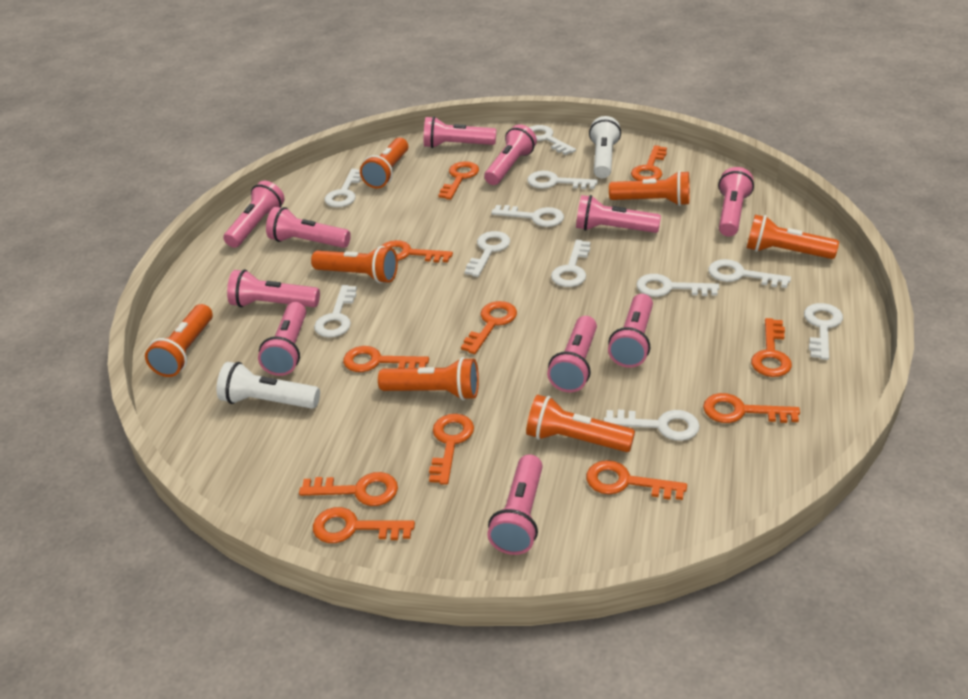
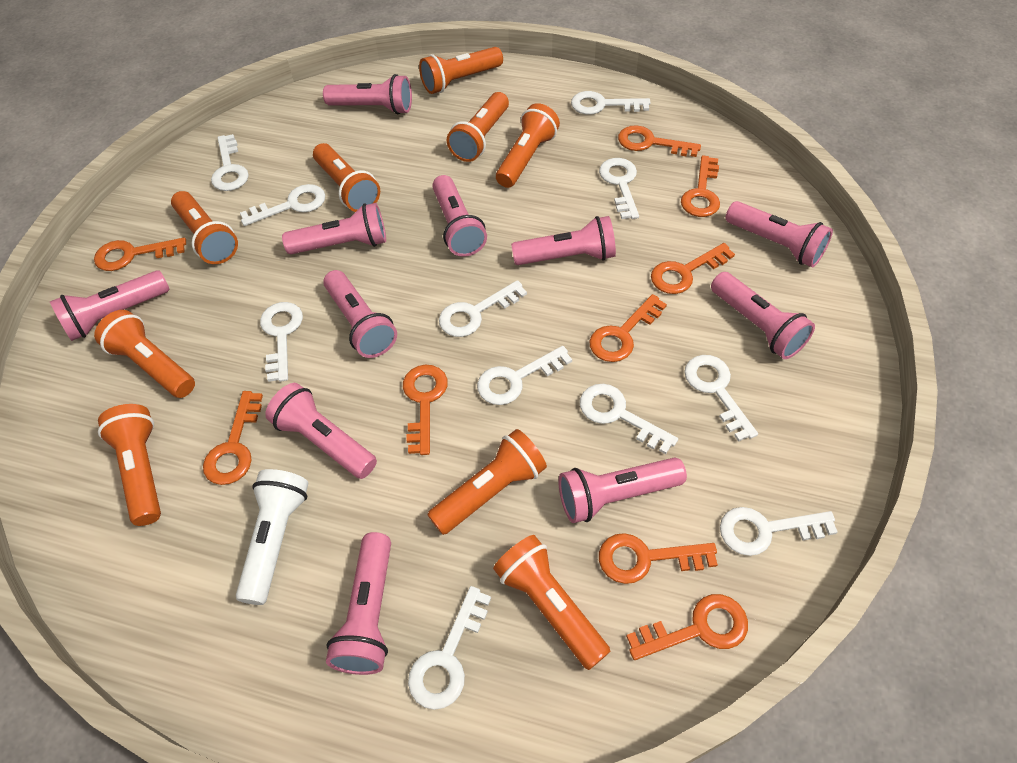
orange flashlight: 7 -> 9
orange key: 11 -> 9
white flashlight: 2 -> 1

